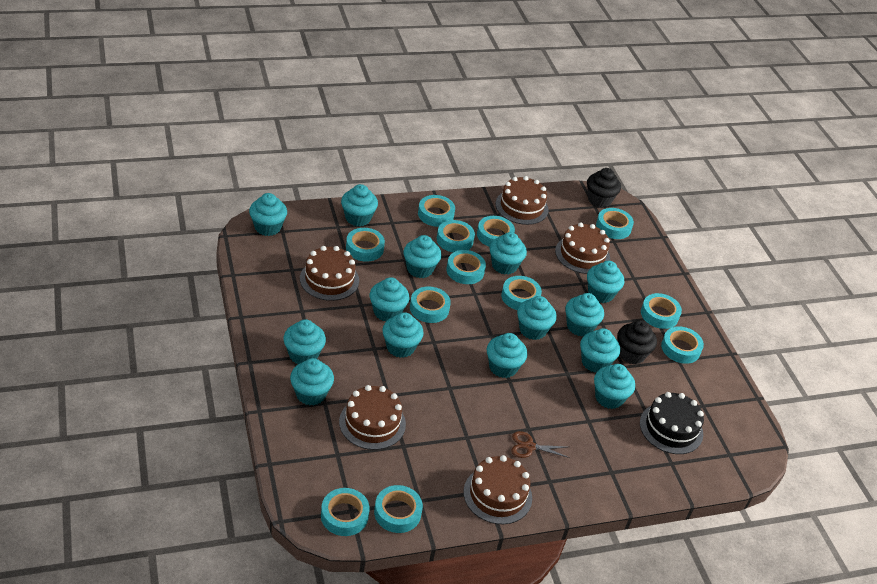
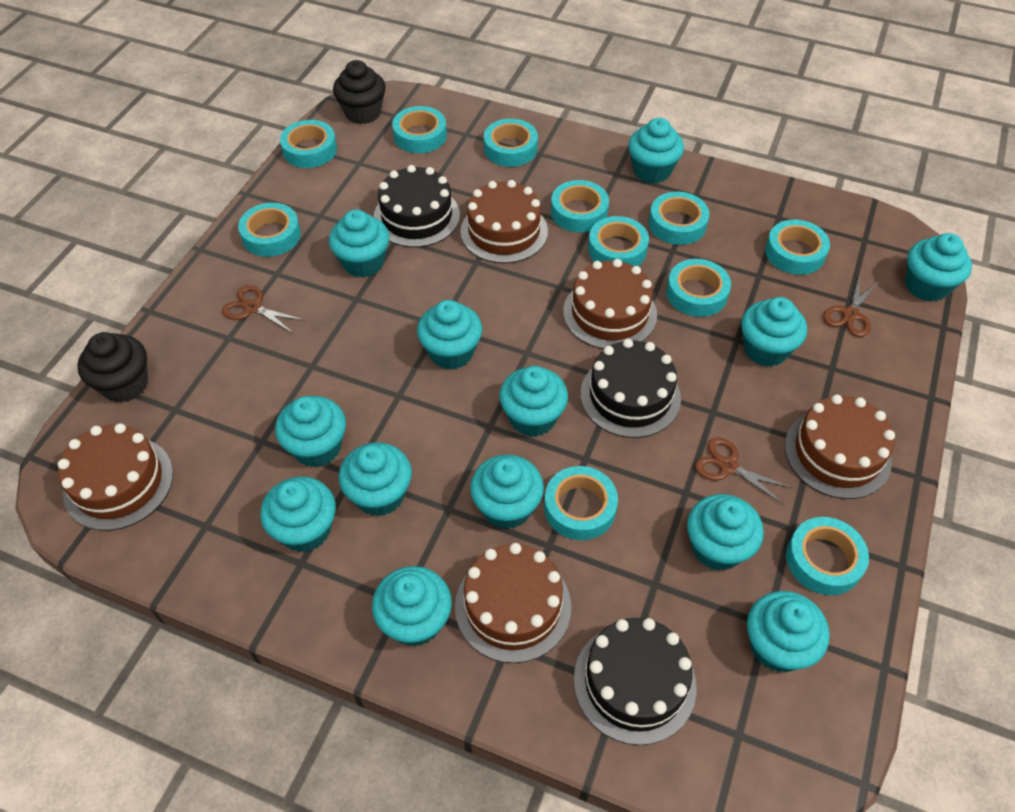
black cake: 1 -> 3
brown scissors: 1 -> 3
turquoise cupcake: 14 -> 13
turquoise tape: 12 -> 11

